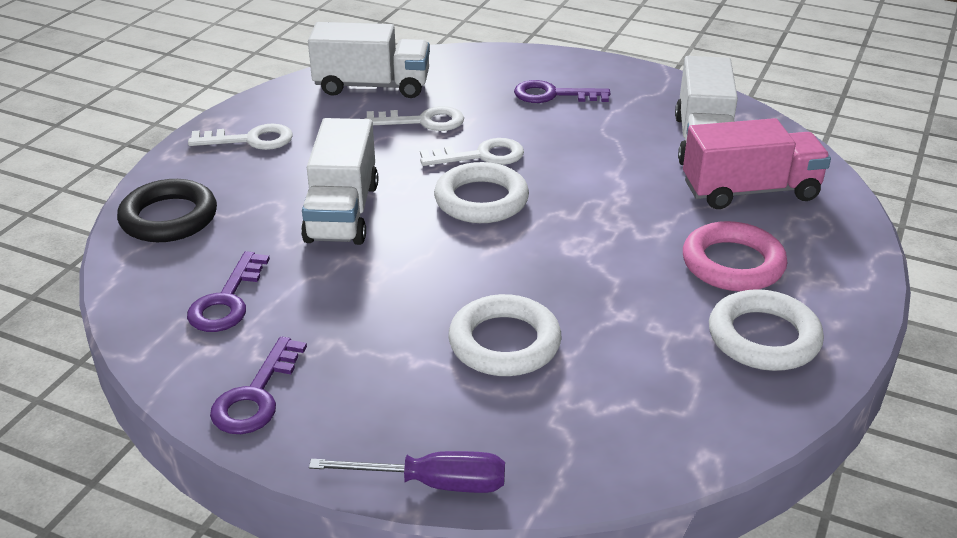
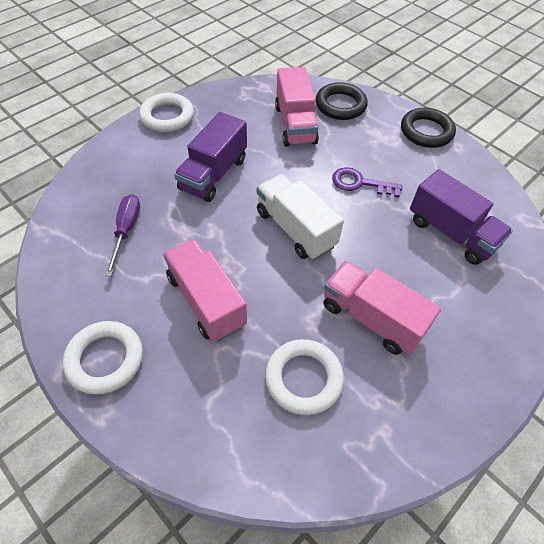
black ring: 1 -> 2
pink ring: 1 -> 0
pink truck: 1 -> 3
purple key: 3 -> 1
purple truck: 0 -> 2
white key: 3 -> 0
white truck: 3 -> 1

